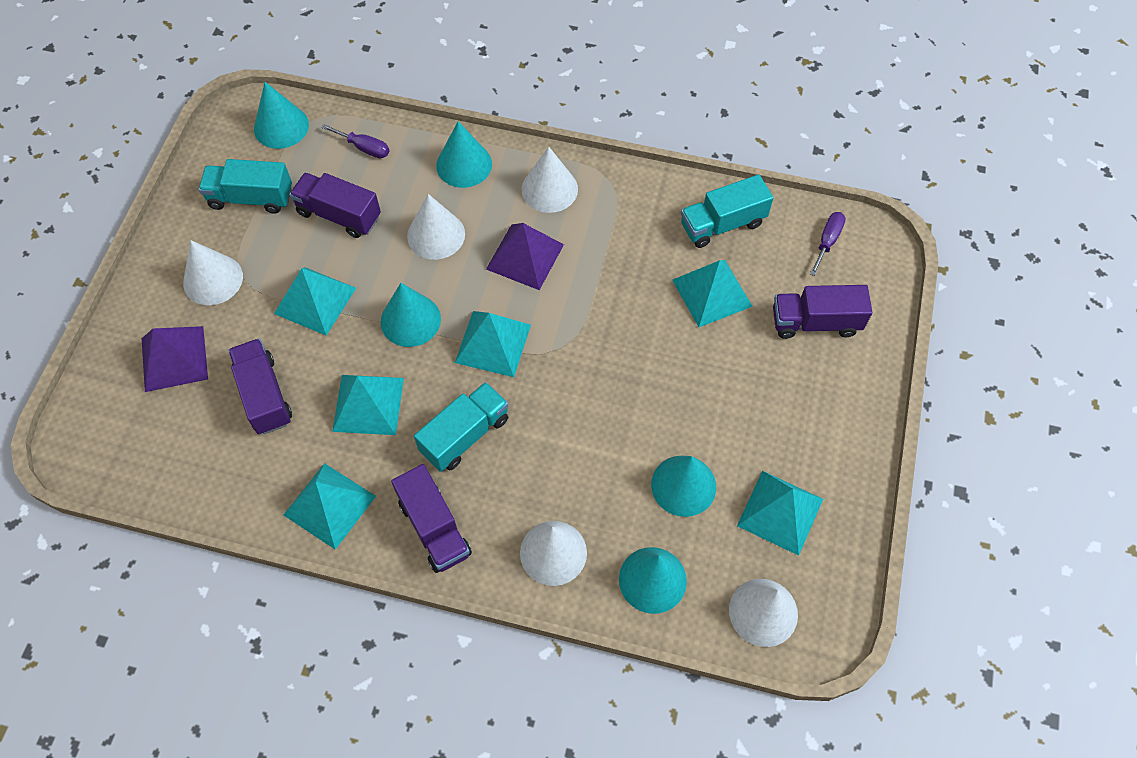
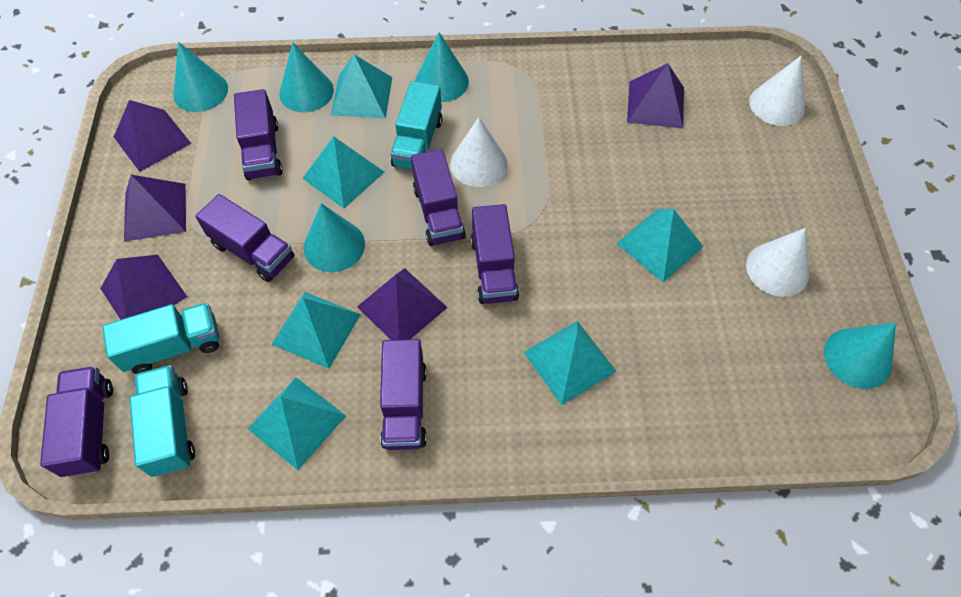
purple pyramid: 2 -> 5
purple screwdriver: 2 -> 0
purple truck: 4 -> 6
white cone: 5 -> 3

